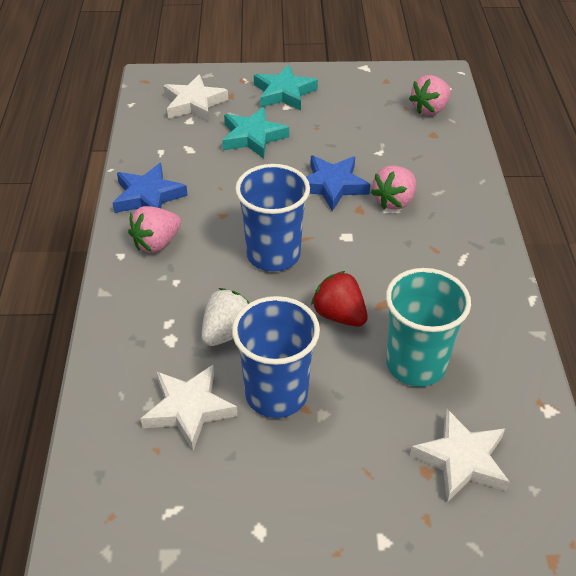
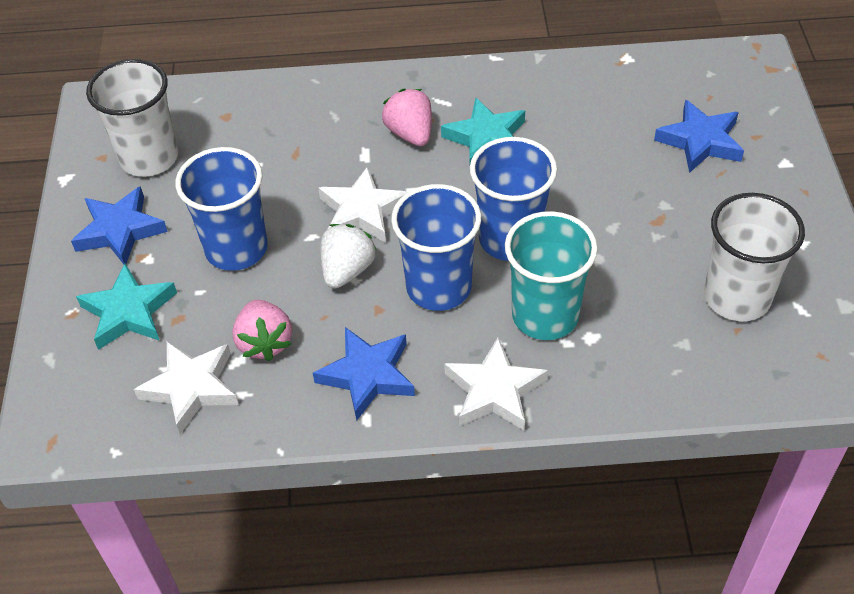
blue cup: 2 -> 3
blue star: 2 -> 3
pink strawberry: 3 -> 2
red strawberry: 1 -> 0
white cup: 0 -> 2

